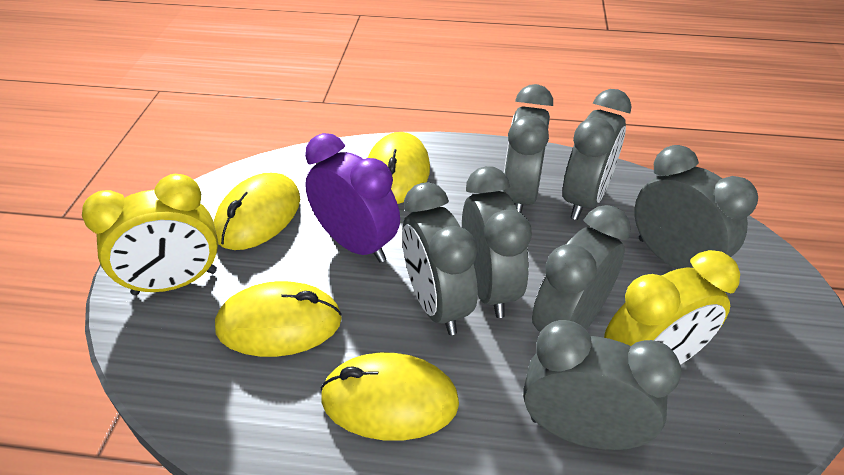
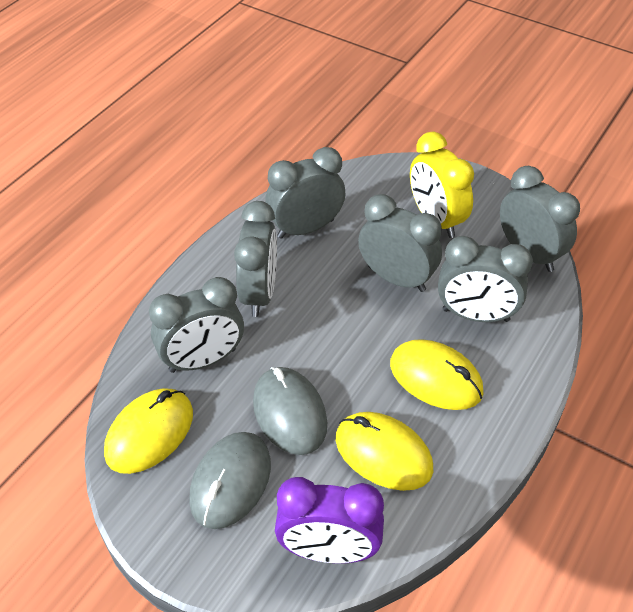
grey clock: 7 -> 6
grey mouse: 0 -> 2
yellow clock: 2 -> 1
yellow mouse: 4 -> 3

